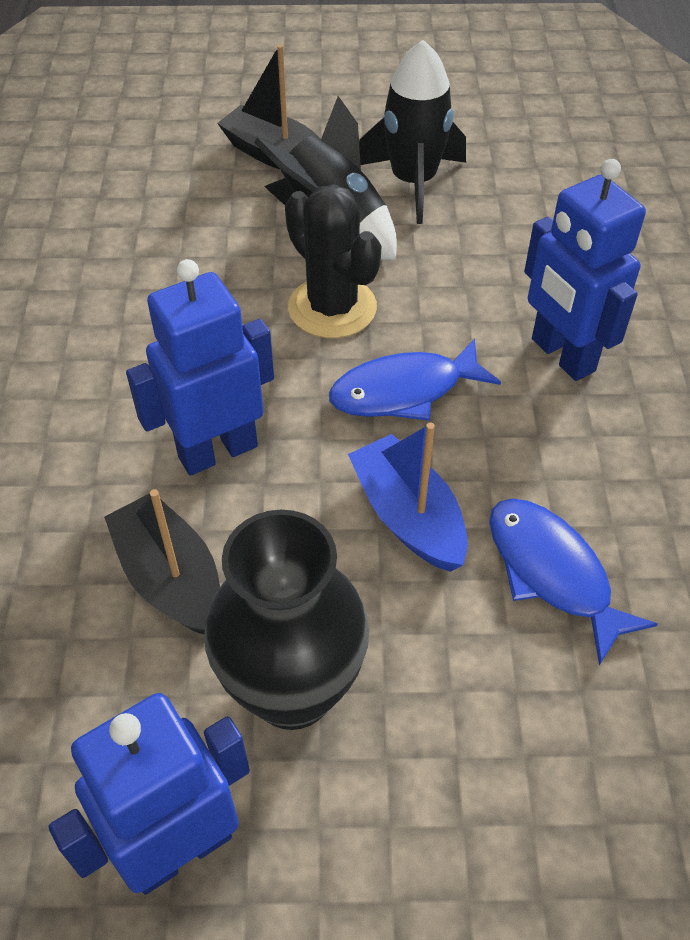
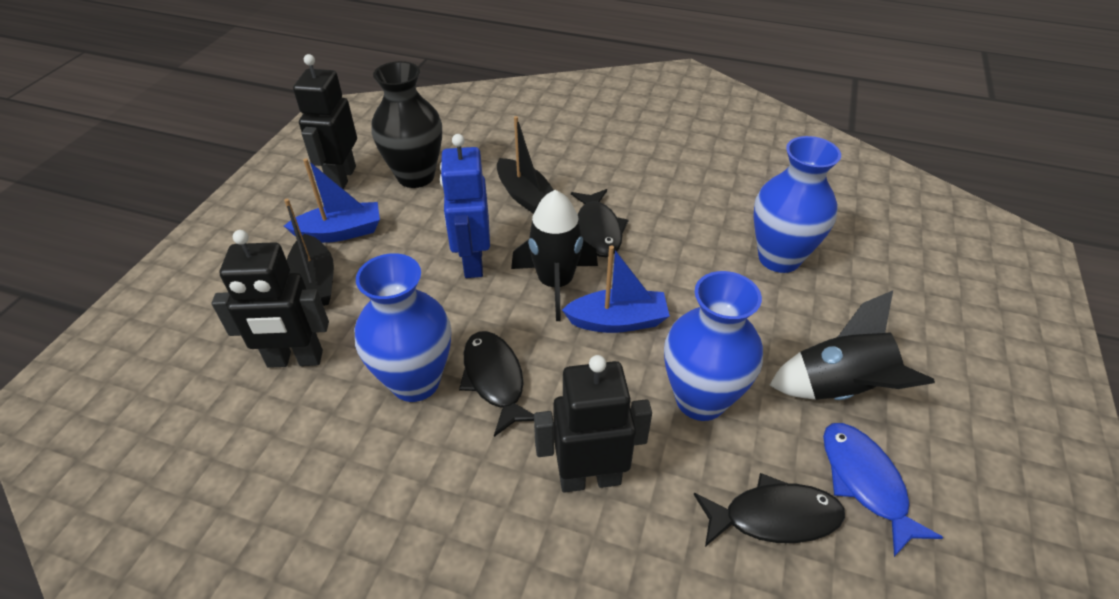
black cactus: 1 -> 0
black fish: 0 -> 3
black robot: 0 -> 3
blue boat: 1 -> 2
blue fish: 2 -> 1
blue robot: 3 -> 1
blue vase: 0 -> 3

